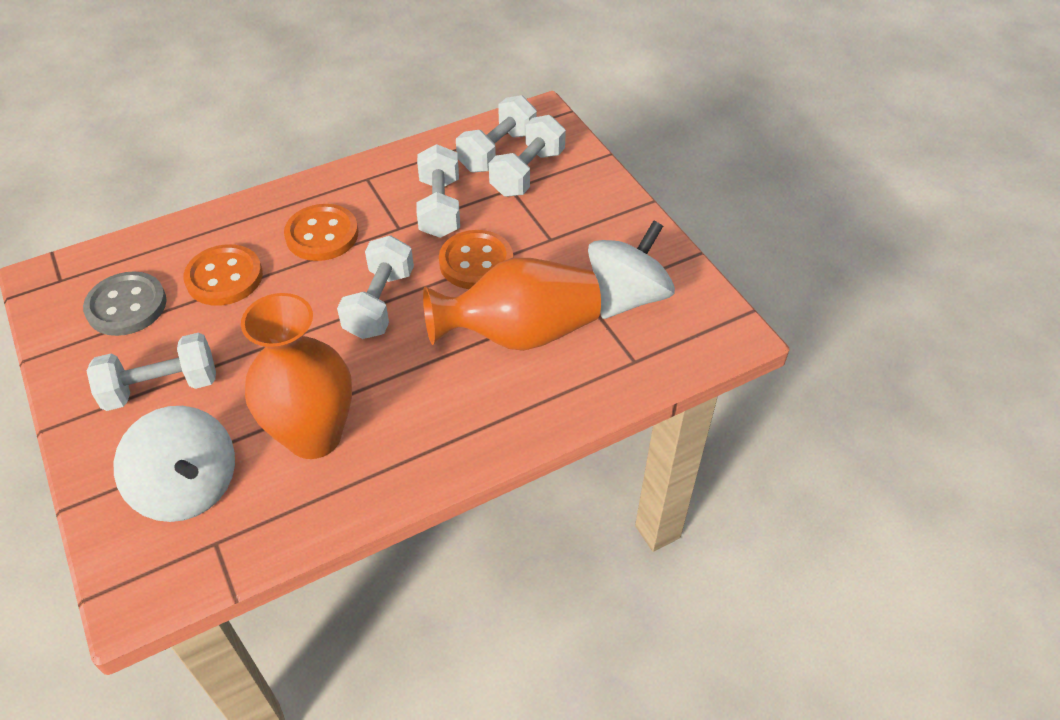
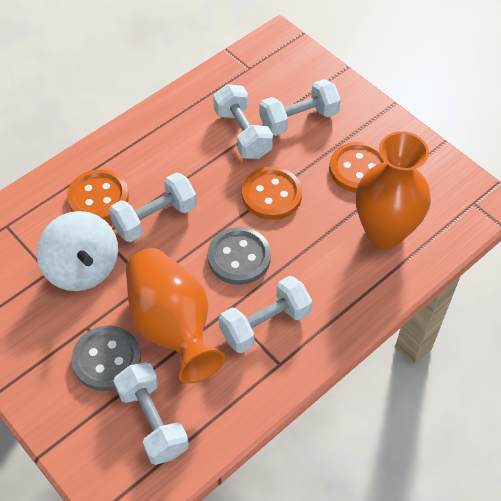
grey button: 1 -> 2
white spinning top: 2 -> 1

